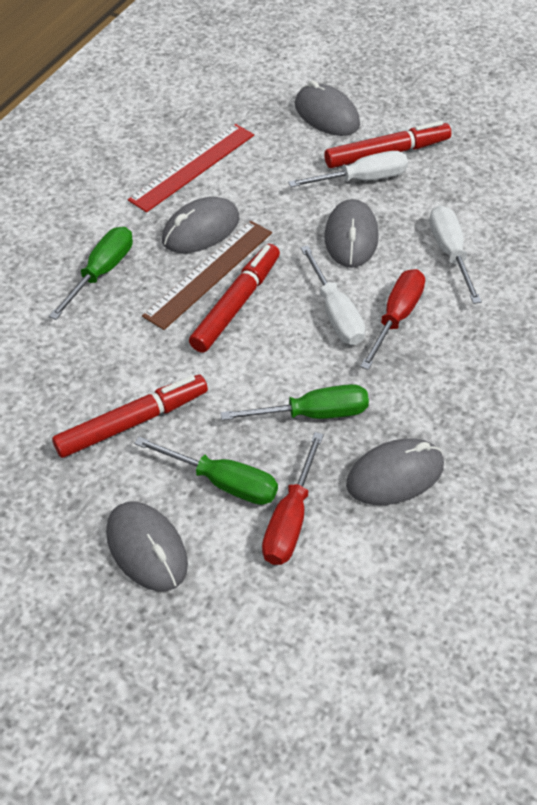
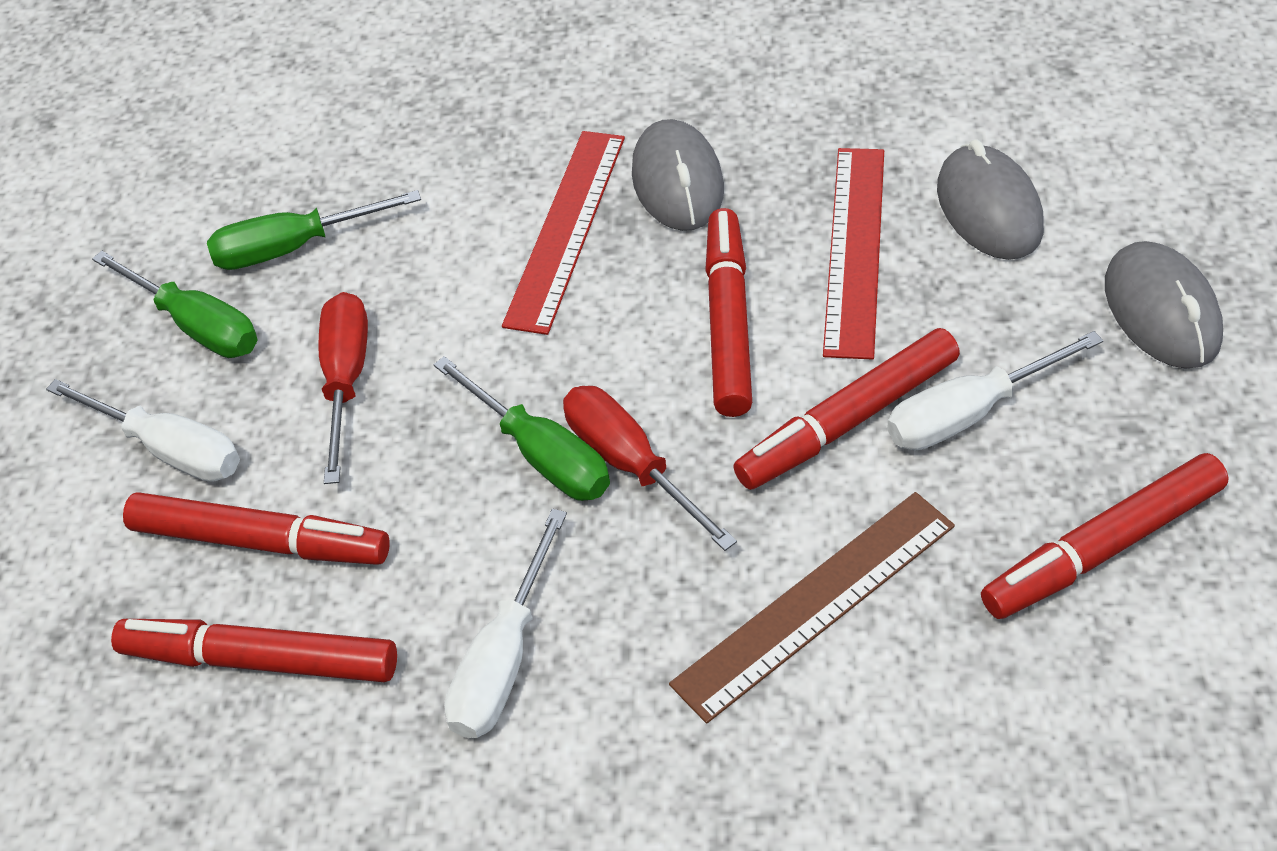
grey mouse: 5 -> 3
red marker: 3 -> 5
red ruler: 1 -> 2

